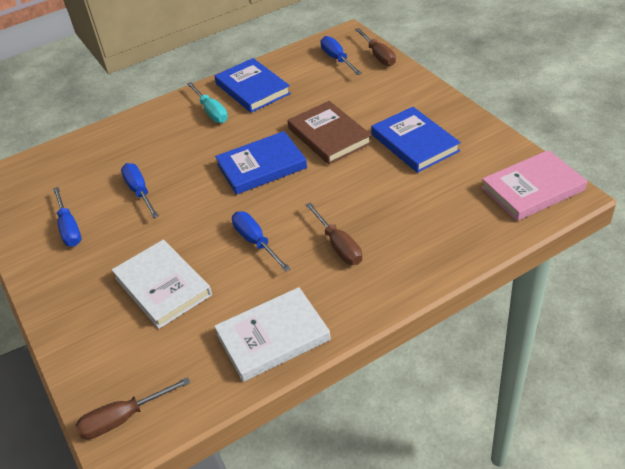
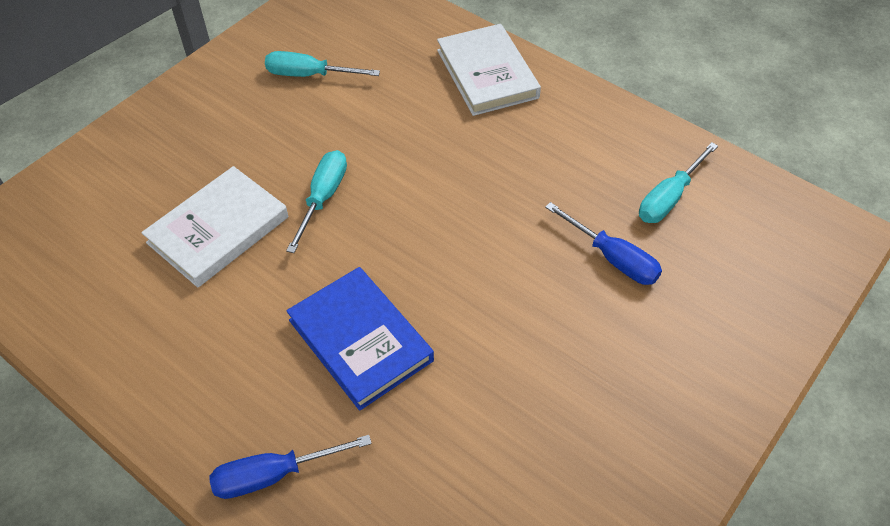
blue book: 3 -> 1
blue screwdriver: 4 -> 2
brown book: 1 -> 0
brown screwdriver: 3 -> 0
pink book: 1 -> 0
turquoise screwdriver: 1 -> 3

